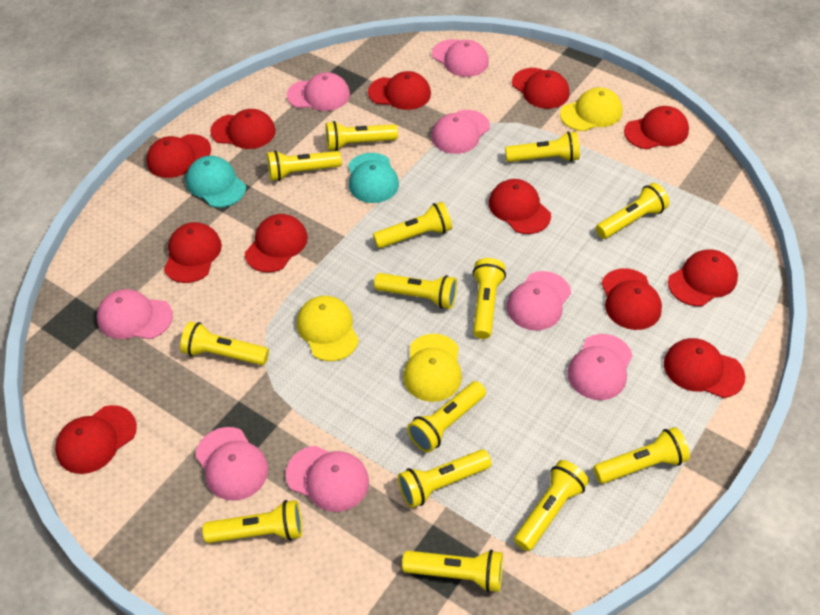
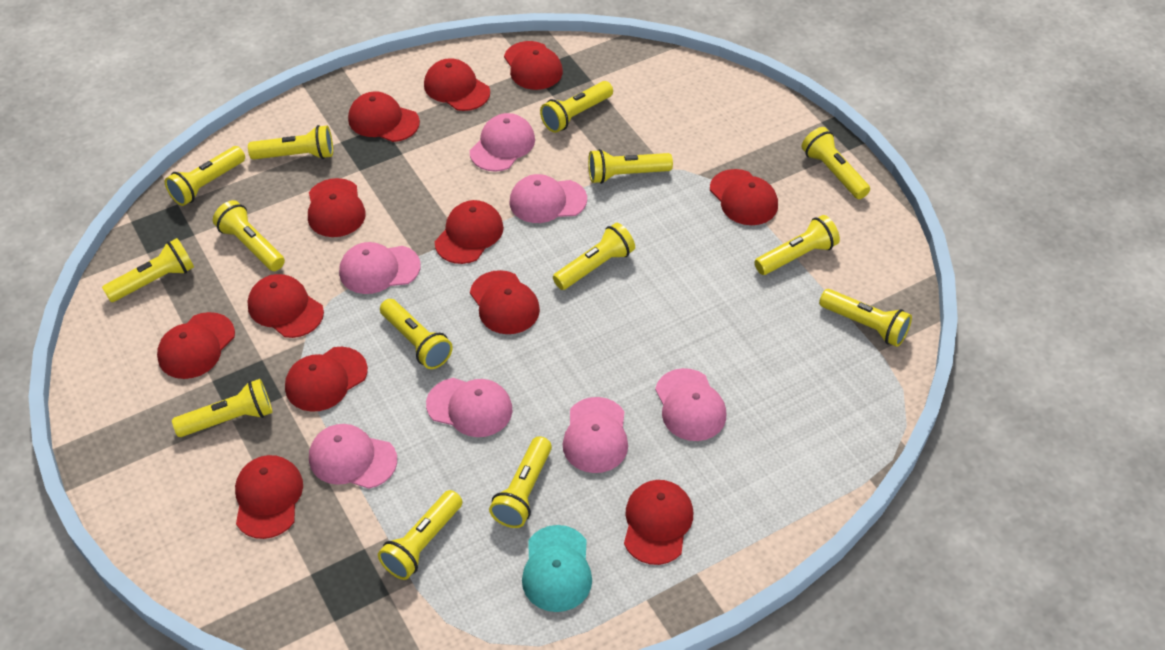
pink cap: 8 -> 7
turquoise cap: 2 -> 1
yellow cap: 3 -> 0

